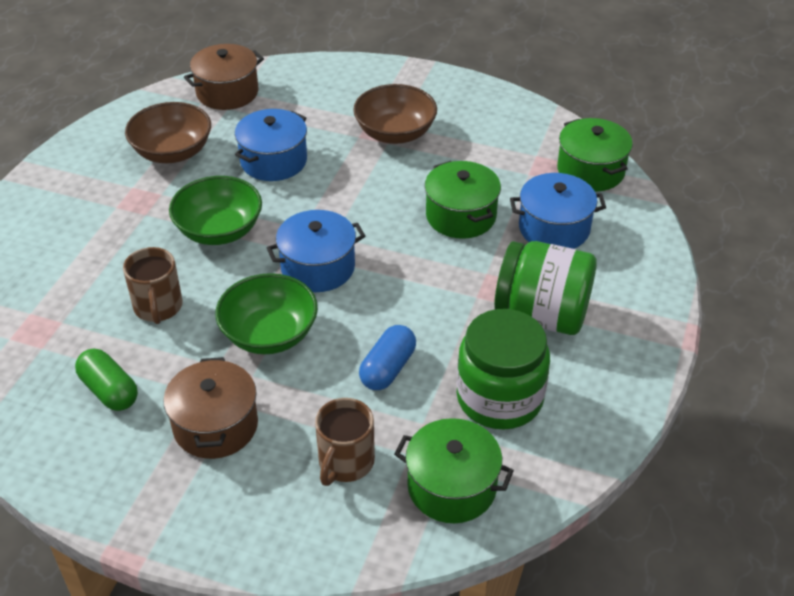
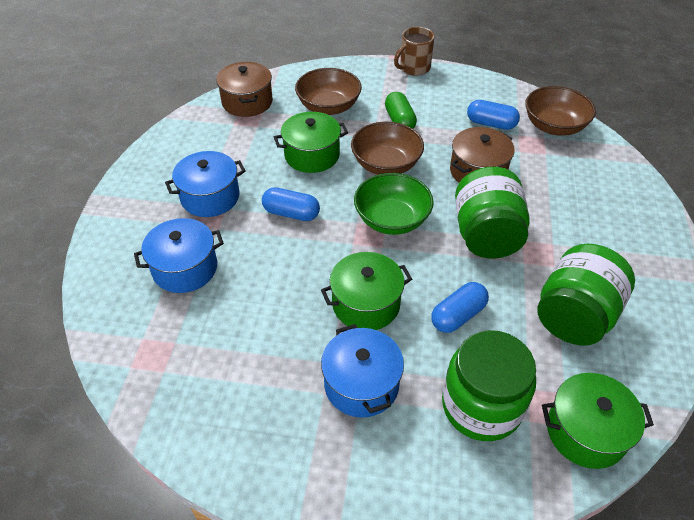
blue capsule: 1 -> 3
brown bowl: 2 -> 3
brown mug: 2 -> 1
green bowl: 2 -> 1
green jar: 2 -> 3

